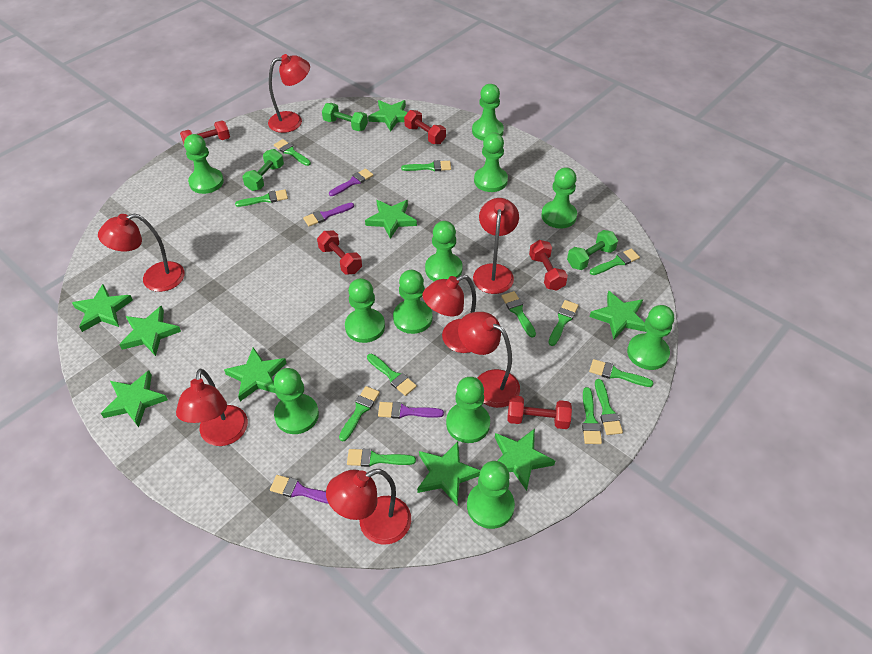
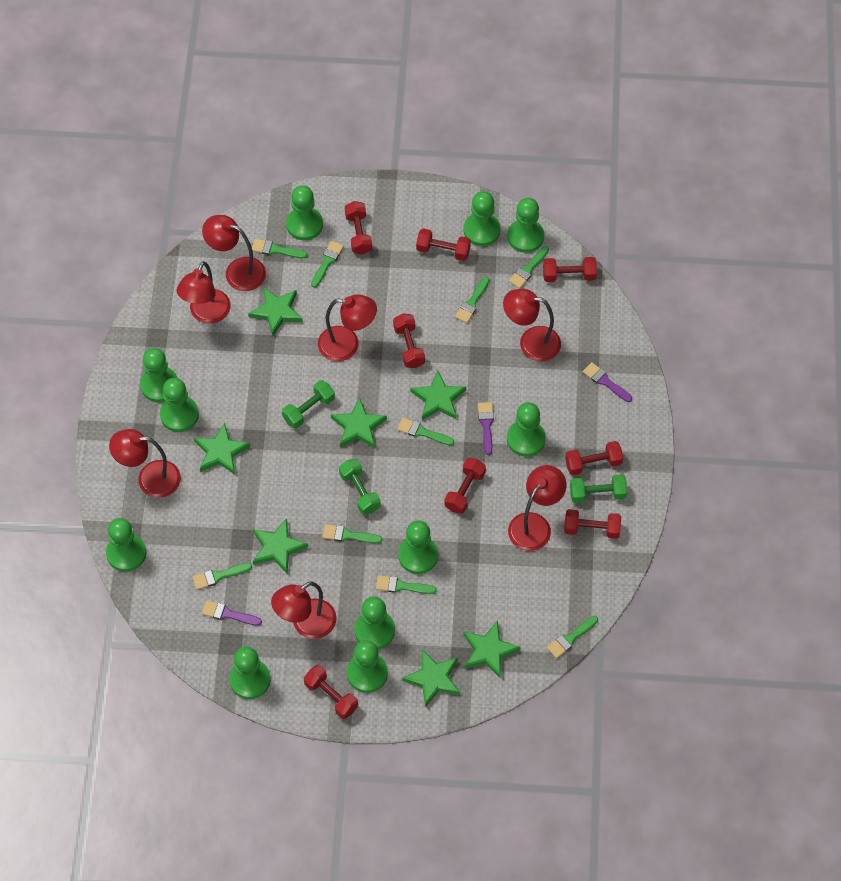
green brush: 12 -> 9
green star: 9 -> 7
purple brush: 4 -> 3
red dumbbell: 5 -> 8

